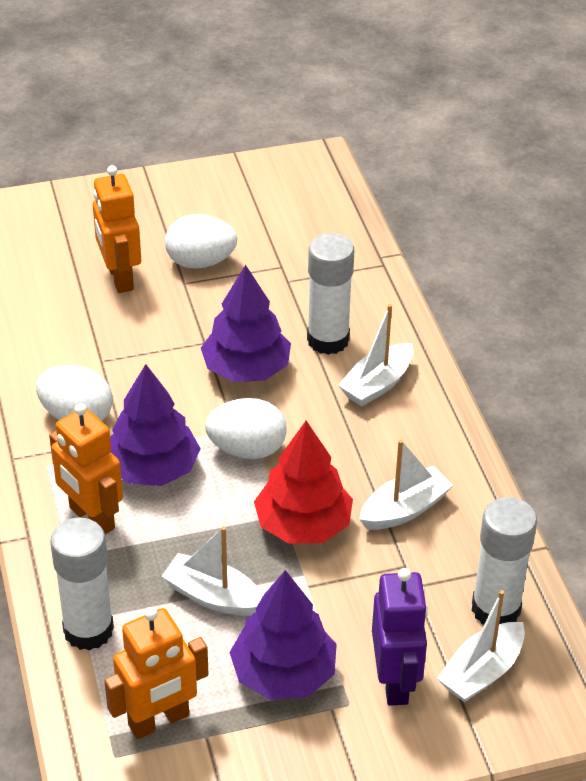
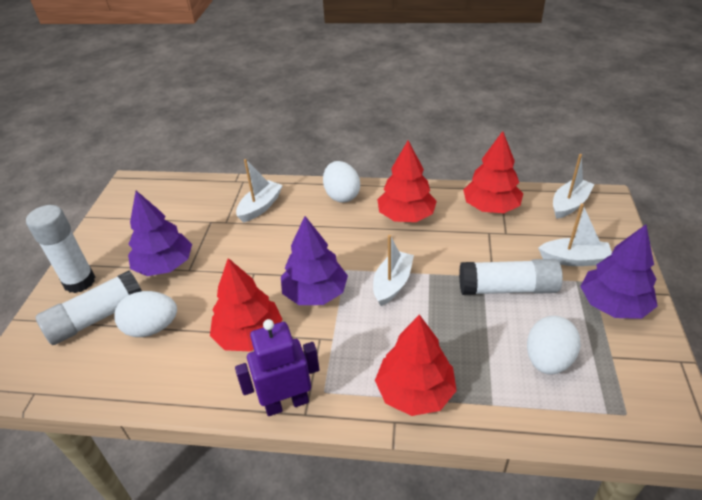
orange robot: 3 -> 0
red tree: 1 -> 4

